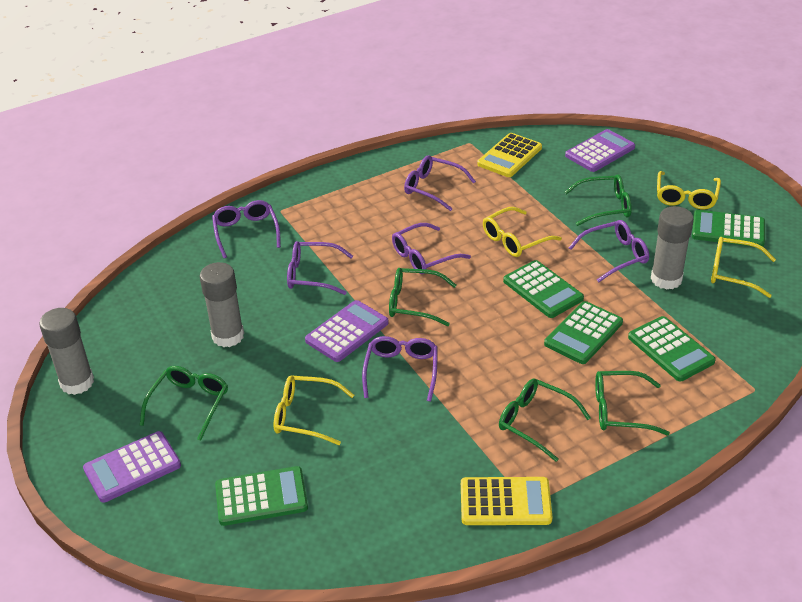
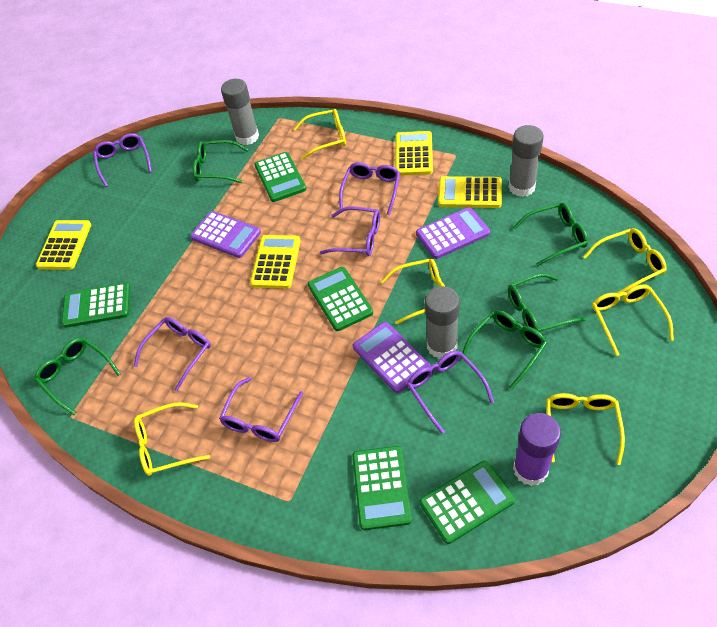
purple glue stick: 0 -> 1
yellow calculator: 2 -> 4
yellow glasses: 4 -> 6

